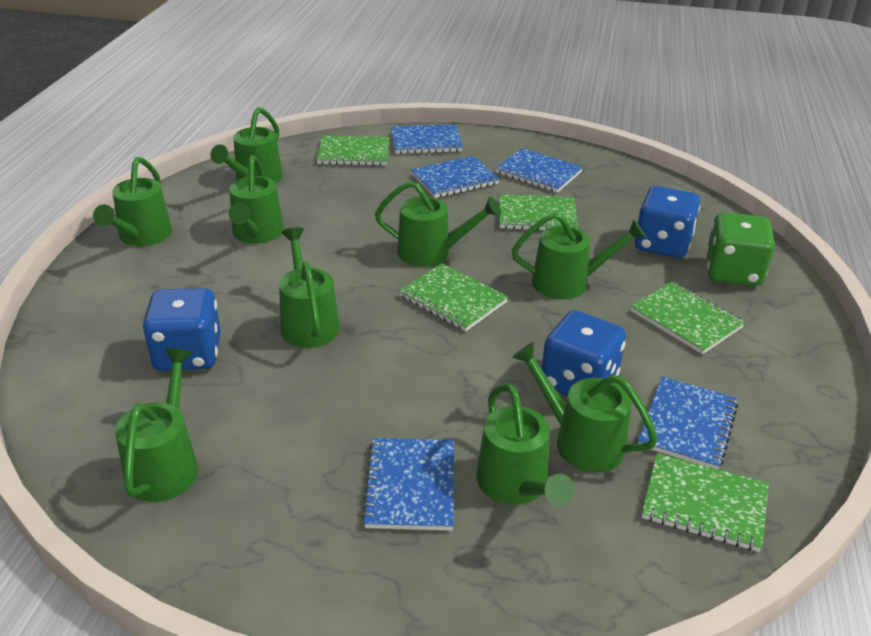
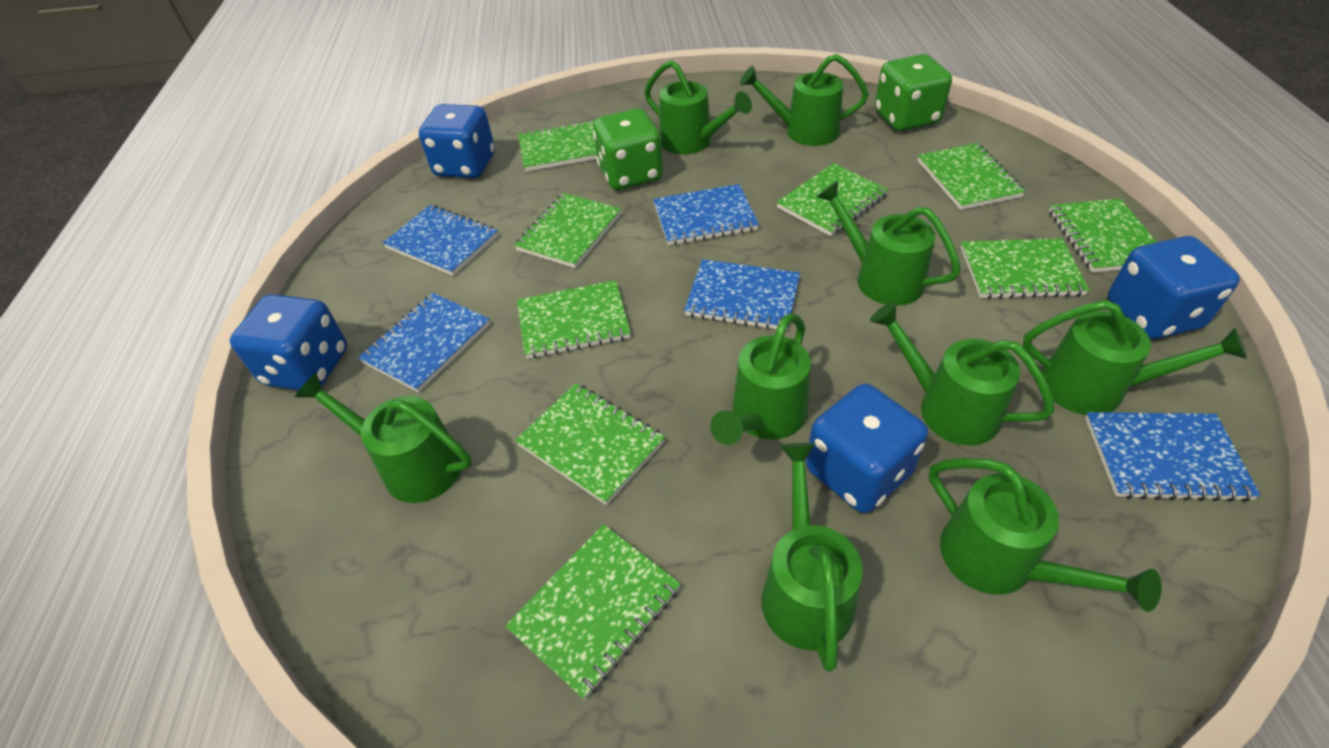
blue dice: 3 -> 4
green dice: 1 -> 2
green notebook: 5 -> 9

